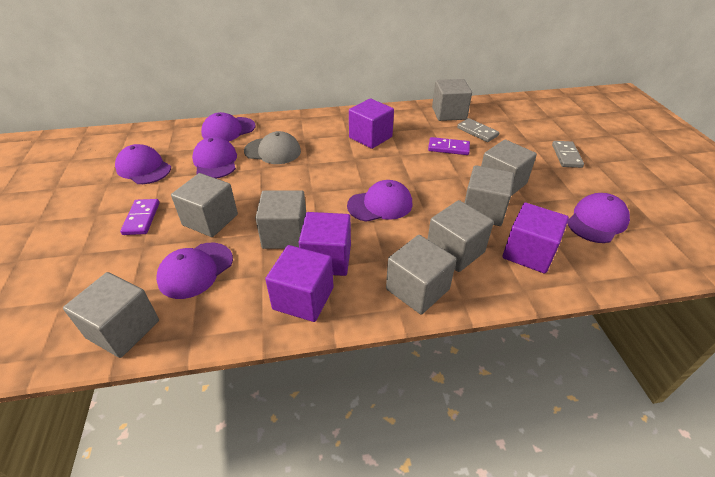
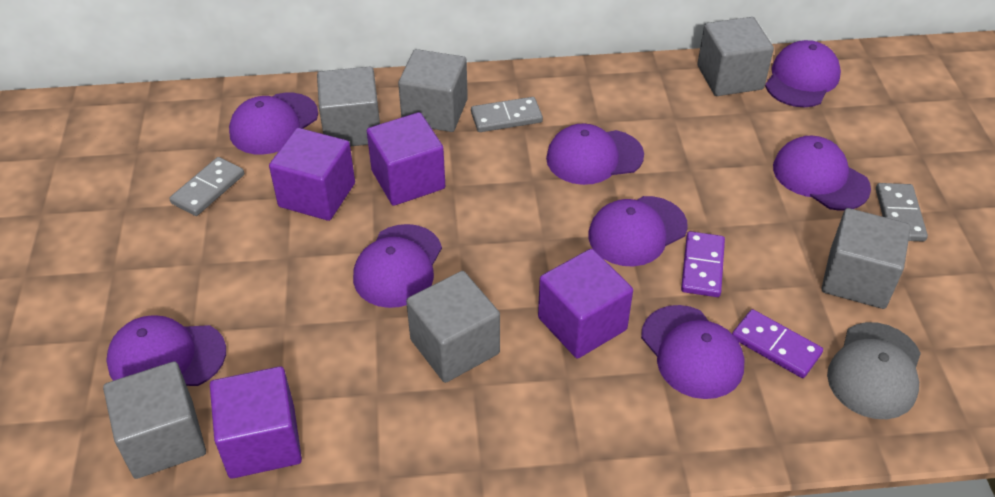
grey cube: 8 -> 6
grey domino: 2 -> 3
purple cap: 6 -> 8

